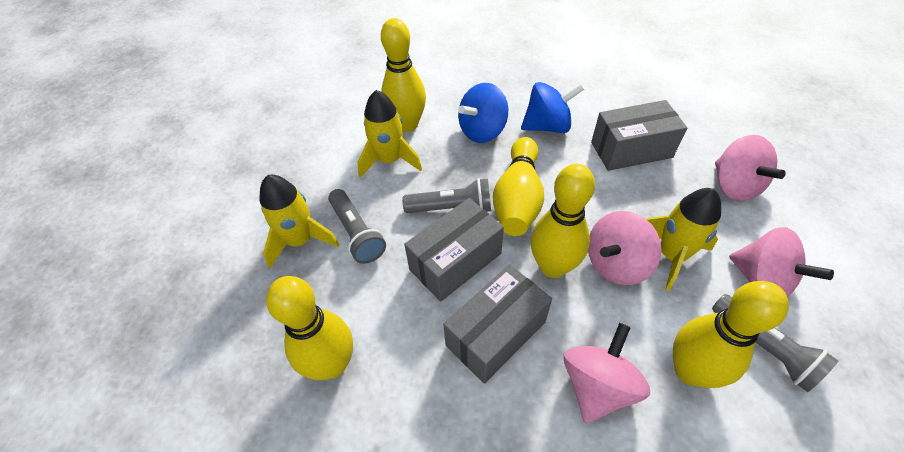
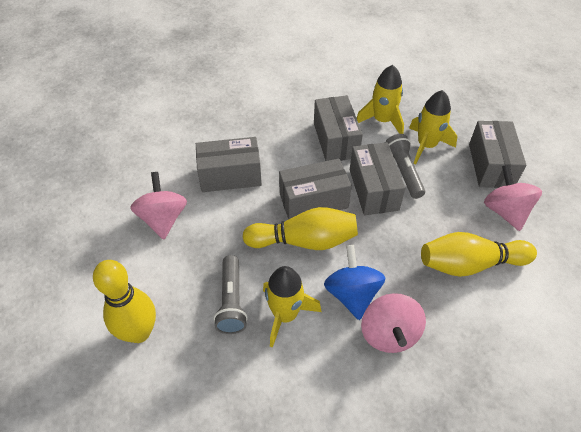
blue spinning top: 2 -> 1
grey box: 3 -> 5
grey flashlight: 3 -> 2
pink spinning top: 4 -> 3
yellow bowling pin: 5 -> 3

